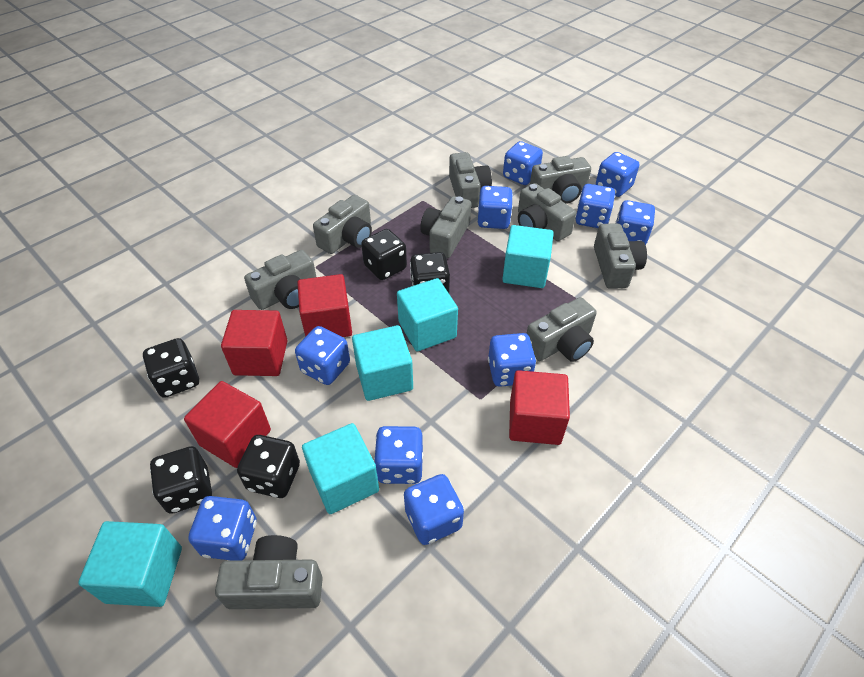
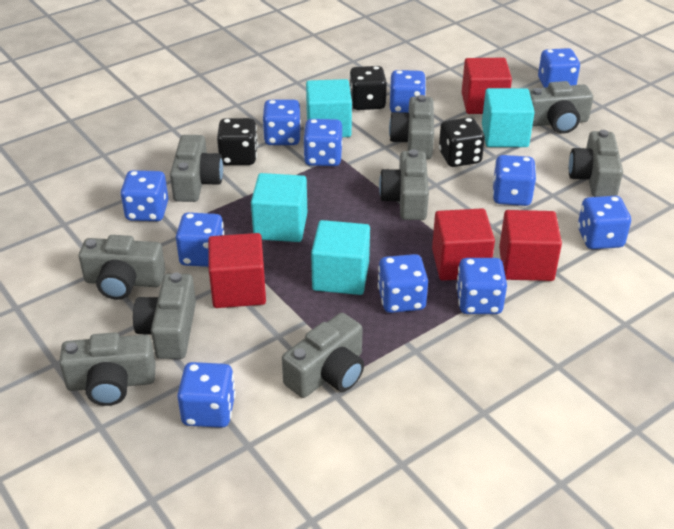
black dice: 5 -> 3
blue dice: 10 -> 11
turquoise cube: 5 -> 4

